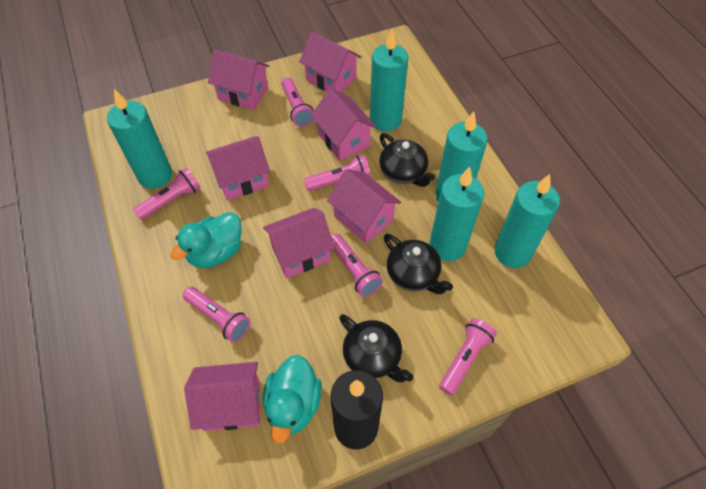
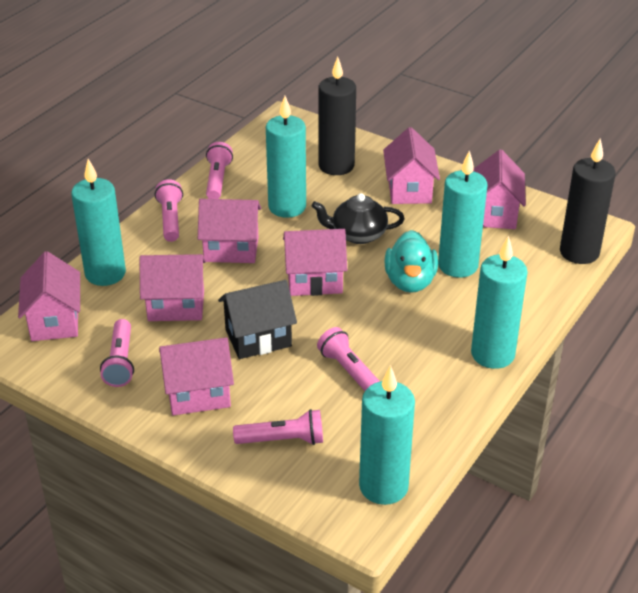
black candle: 1 -> 2
black house: 0 -> 1
black teapot: 3 -> 1
pink flashlight: 6 -> 5
turquoise duck: 2 -> 1

